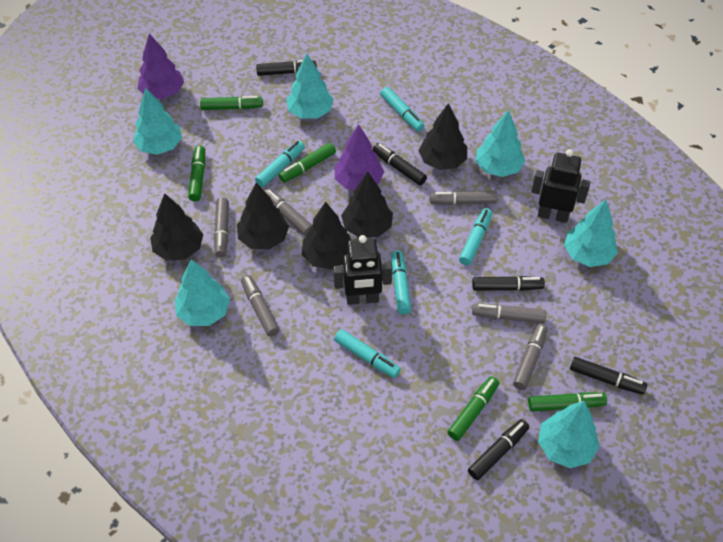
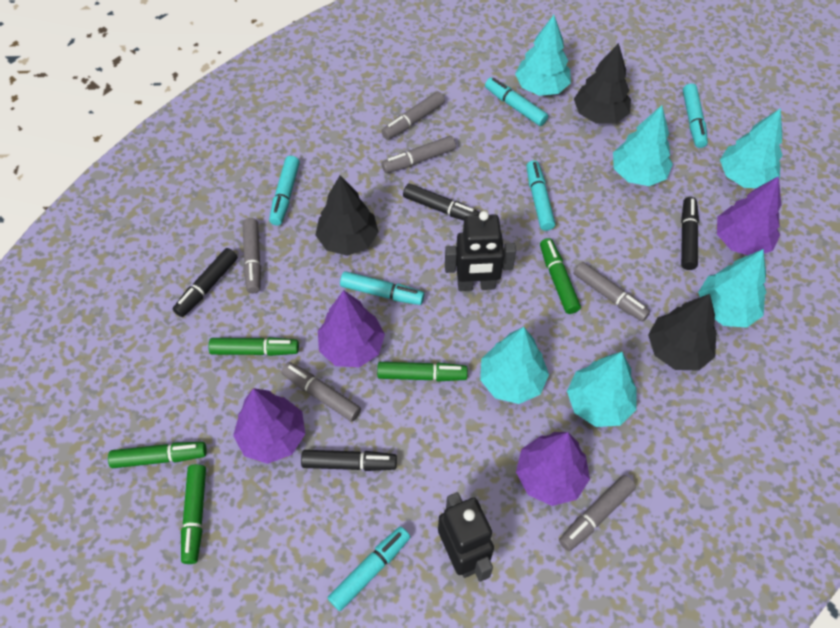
black marker: 5 -> 4
black tree: 5 -> 3
purple tree: 2 -> 4
turquoise marker: 5 -> 6

